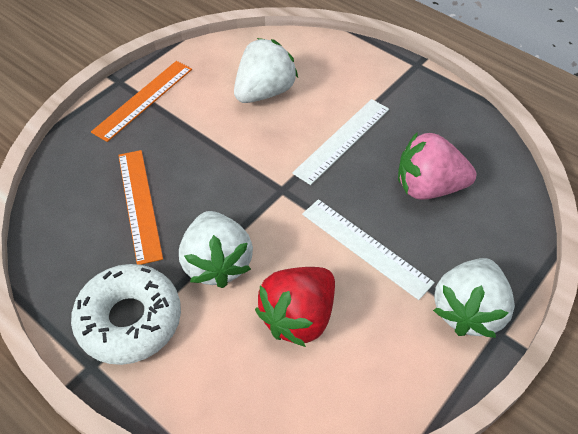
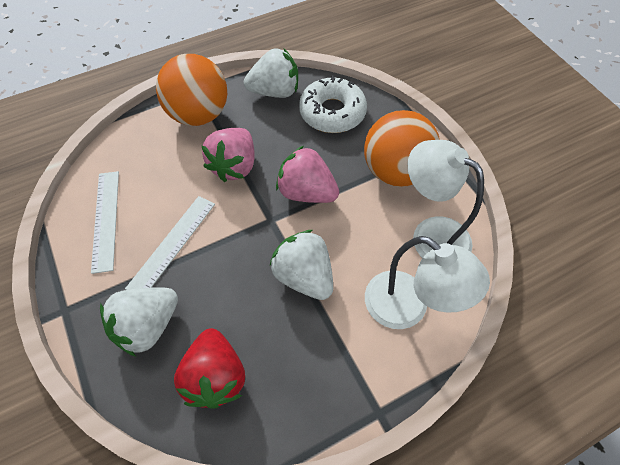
orange ball: 0 -> 2
orange ruler: 2 -> 0
pink strawberry: 1 -> 2
white lamp: 0 -> 2

